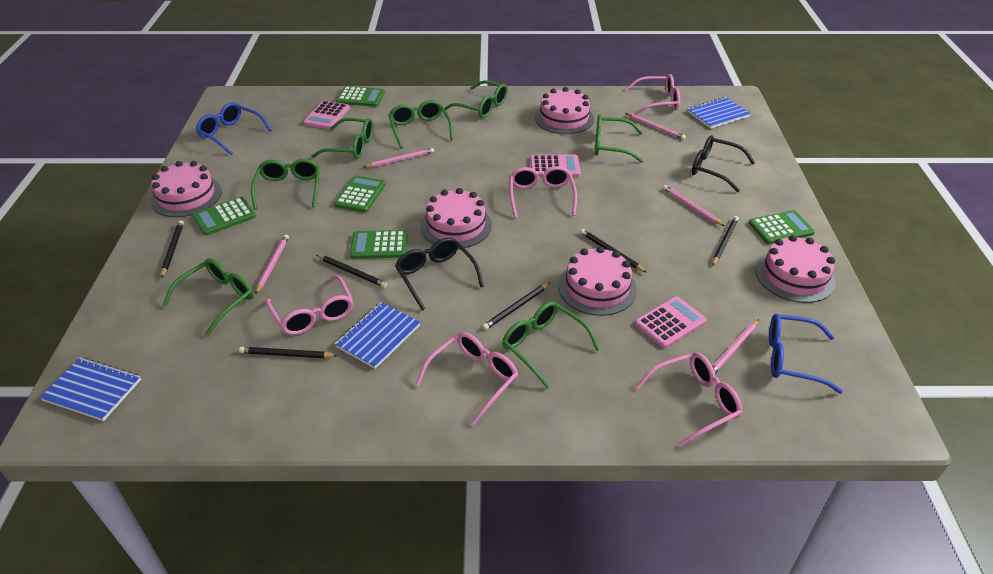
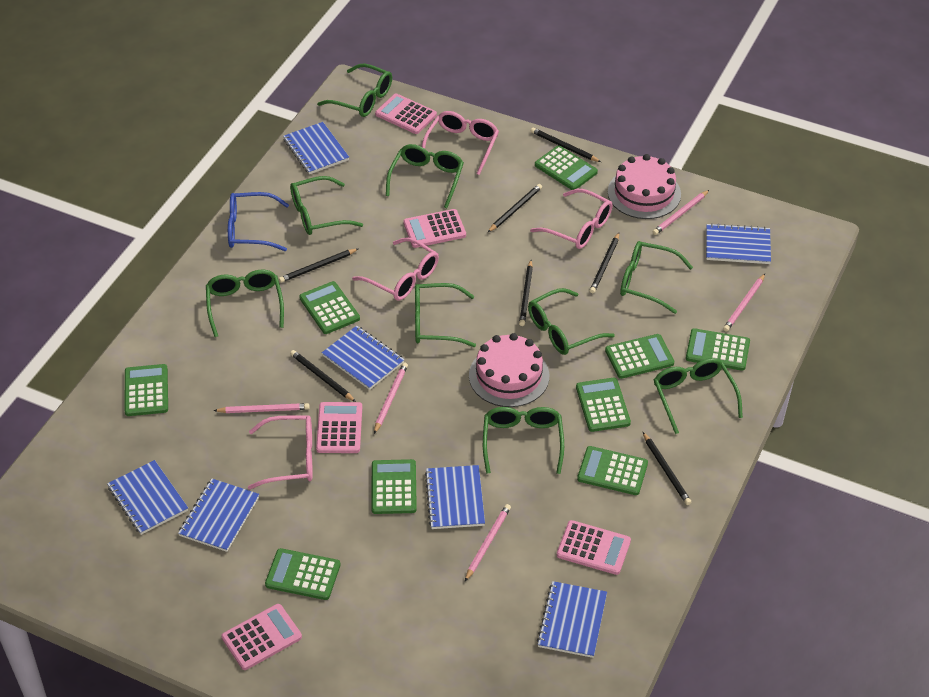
black glasses: 2 -> 0
black pencil: 6 -> 7
blue glasses: 2 -> 1
blue notebook: 3 -> 7
green calculator: 5 -> 9
green glasses: 7 -> 9
pink cake: 5 -> 2
pink calculator: 3 -> 5
pink glasses: 5 -> 4

